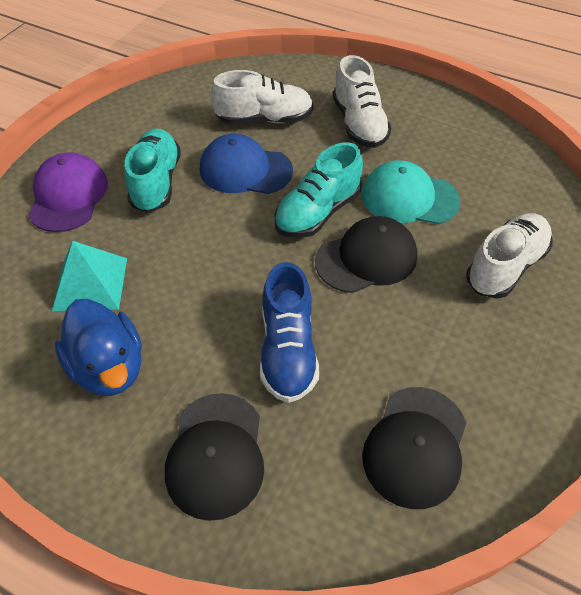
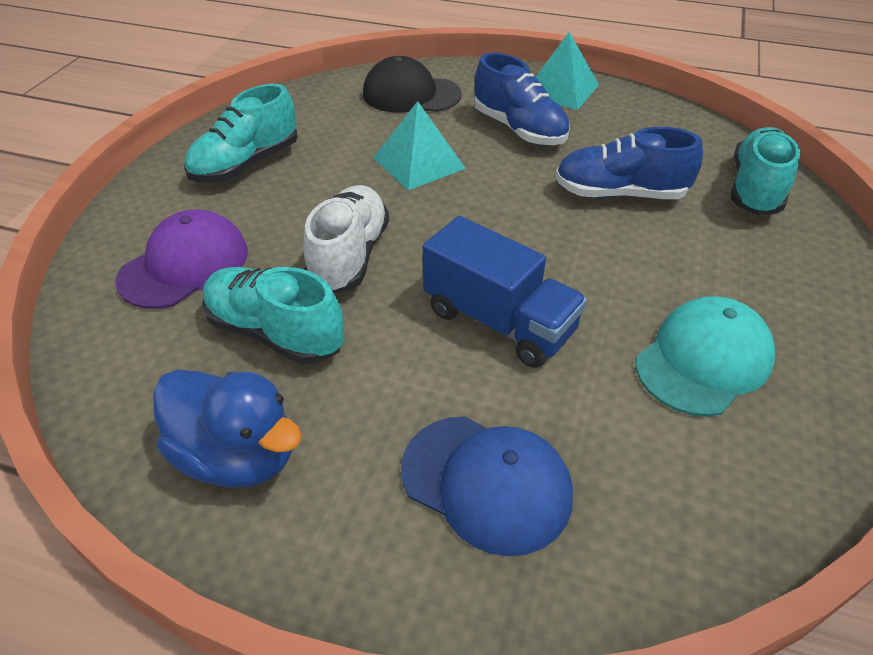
black cap: 3 -> 1
blue shoe: 1 -> 2
blue truck: 0 -> 1
turquoise pyramid: 1 -> 2
turquoise shoe: 2 -> 3
white shoe: 3 -> 1

